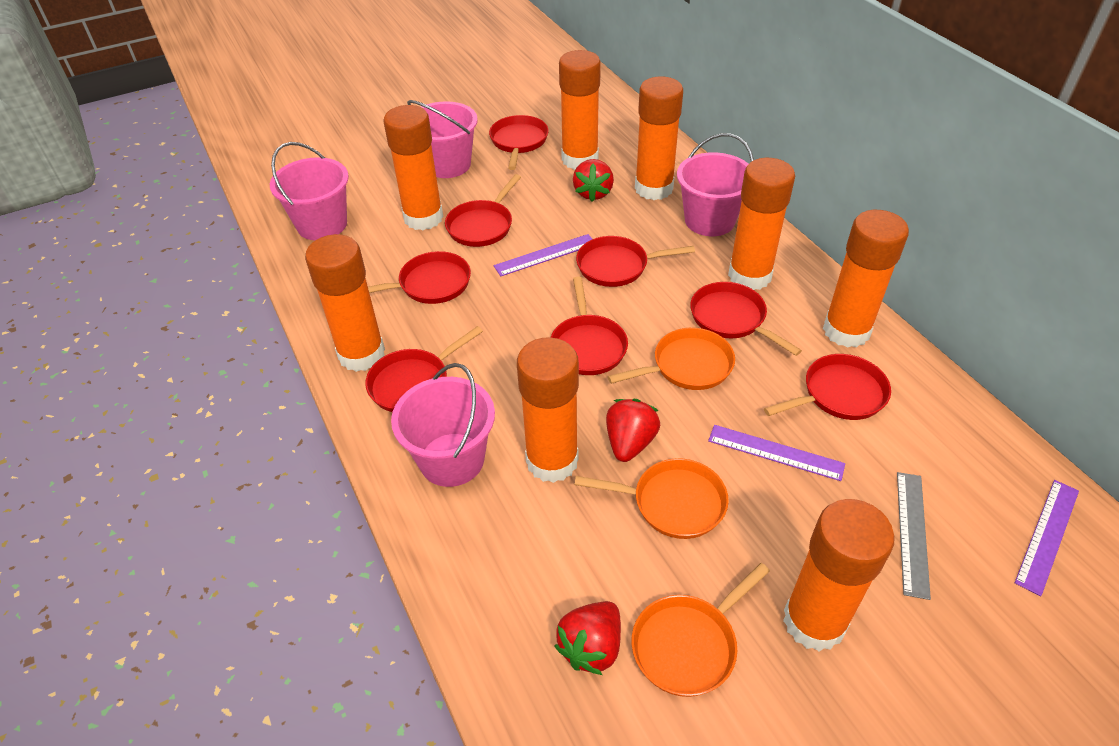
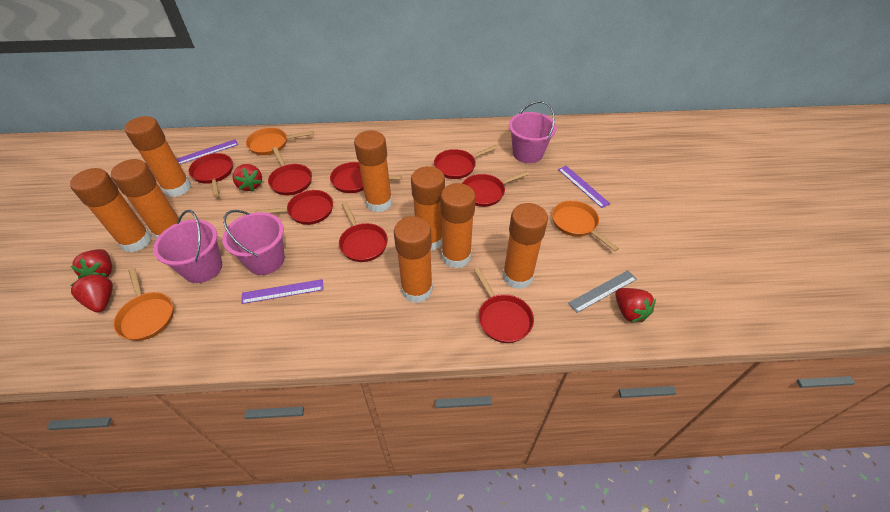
pink bucket: 4 -> 3
red strawberry: 3 -> 4

